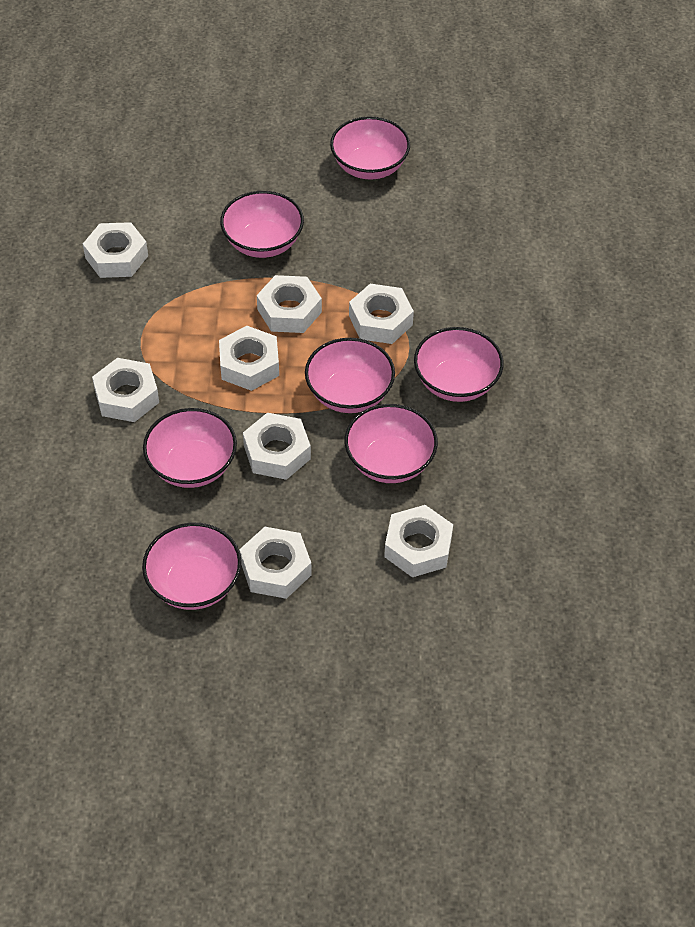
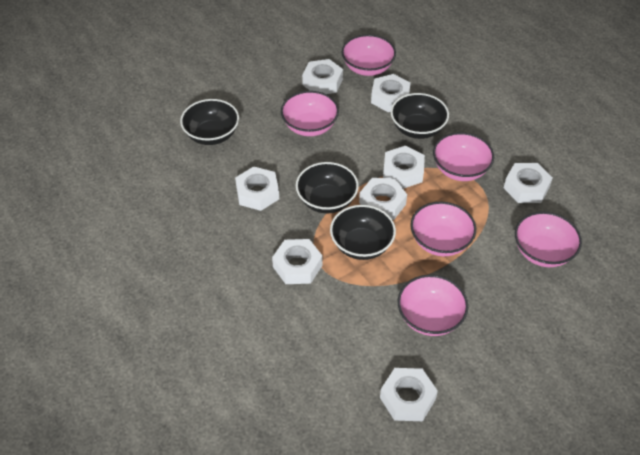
black bowl: 0 -> 4
pink bowl: 7 -> 6

